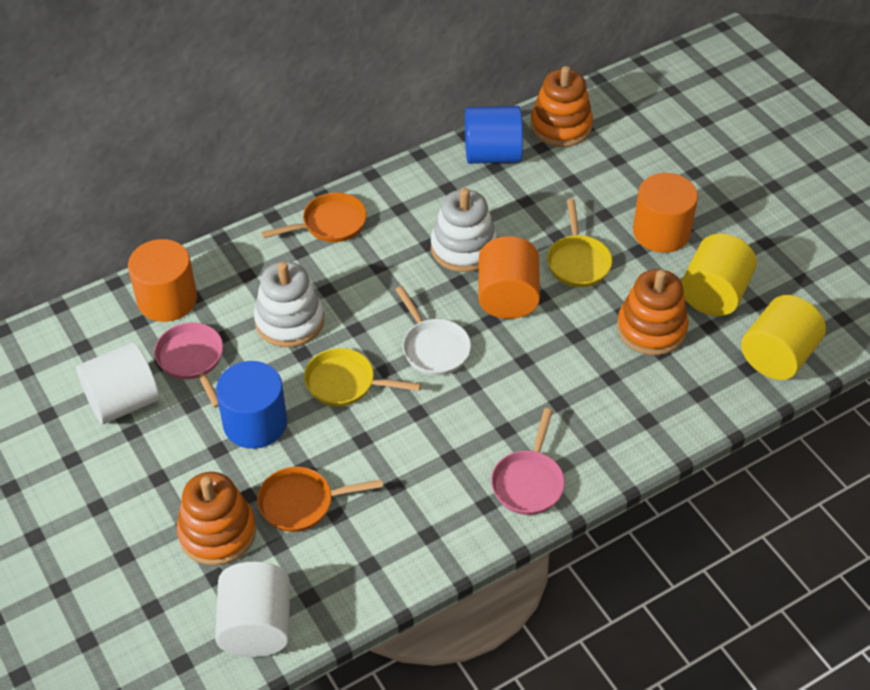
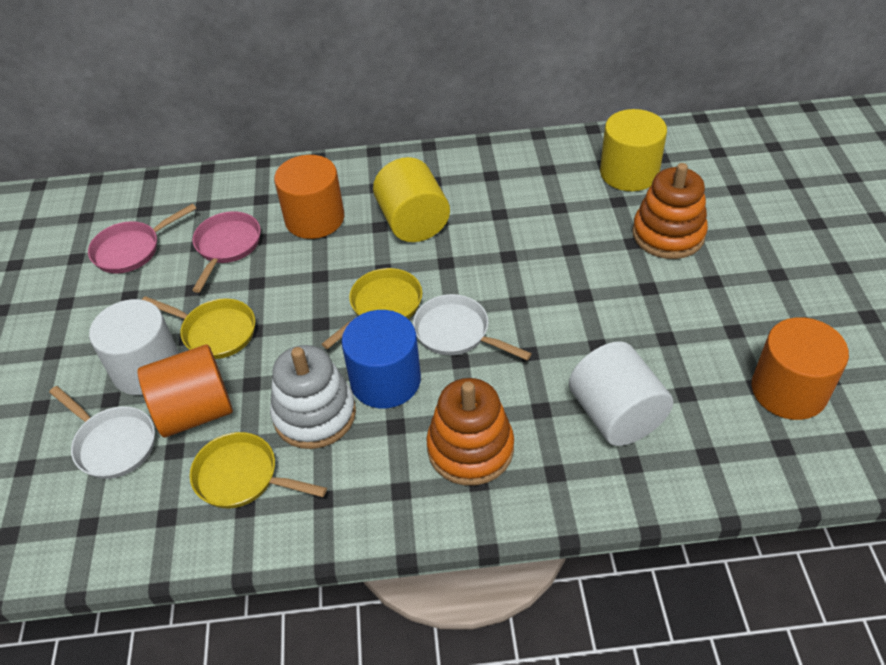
blue cylinder: 2 -> 1
orange pan: 2 -> 0
orange stacking toy: 3 -> 2
white pan: 1 -> 2
white stacking toy: 2 -> 1
yellow pan: 2 -> 3

